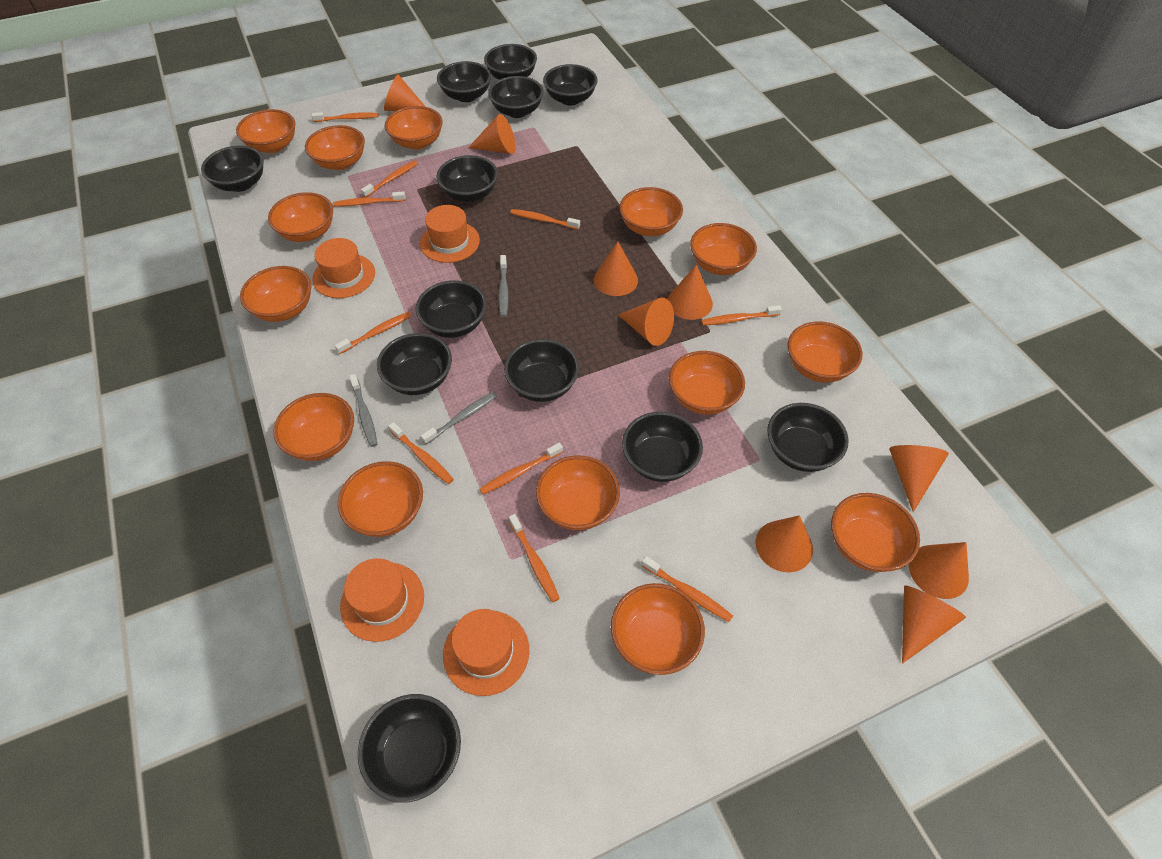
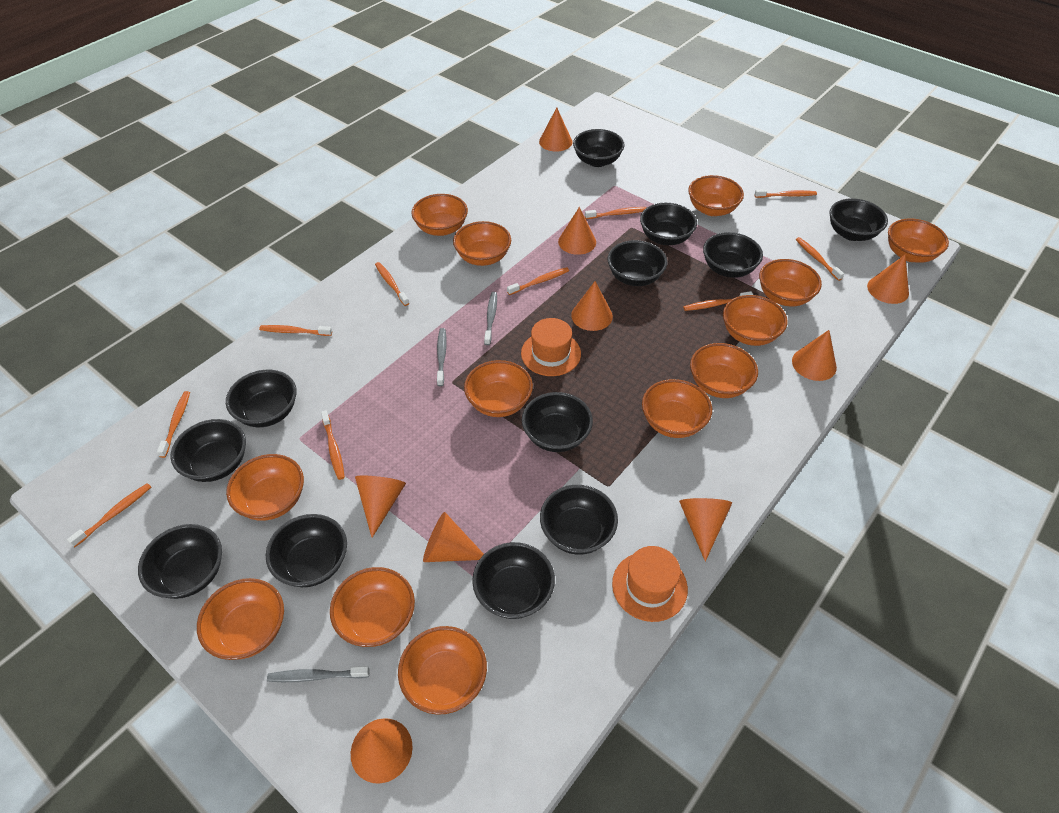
orange bowl: 14 -> 13
orange hat: 4 -> 2

